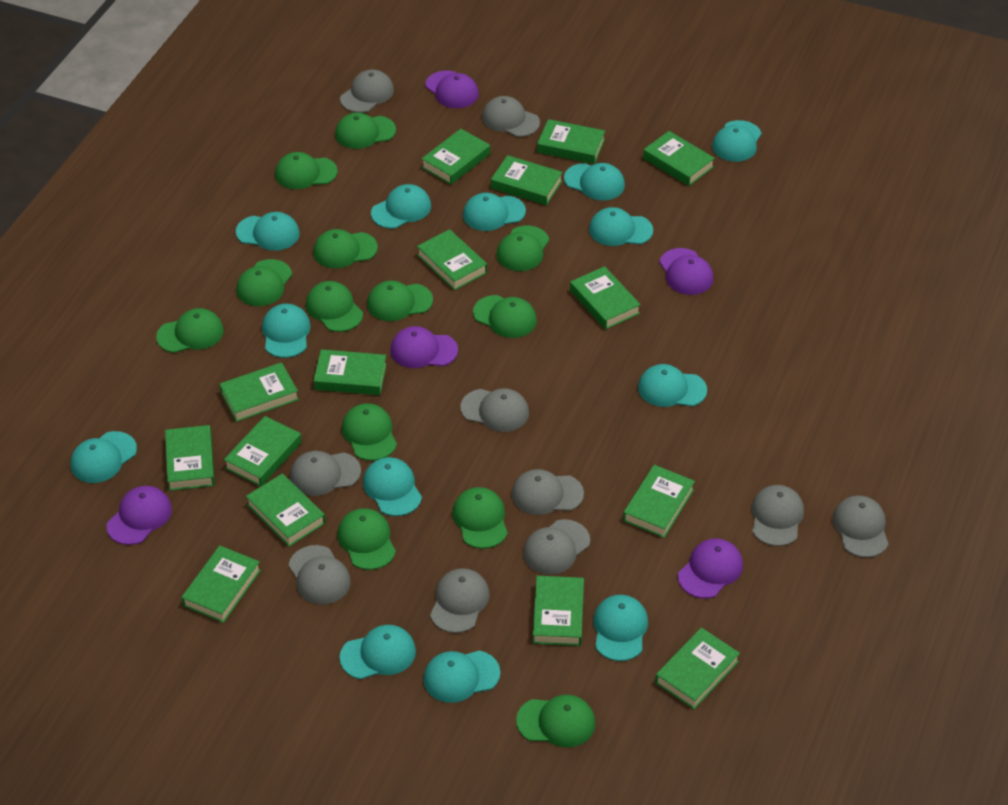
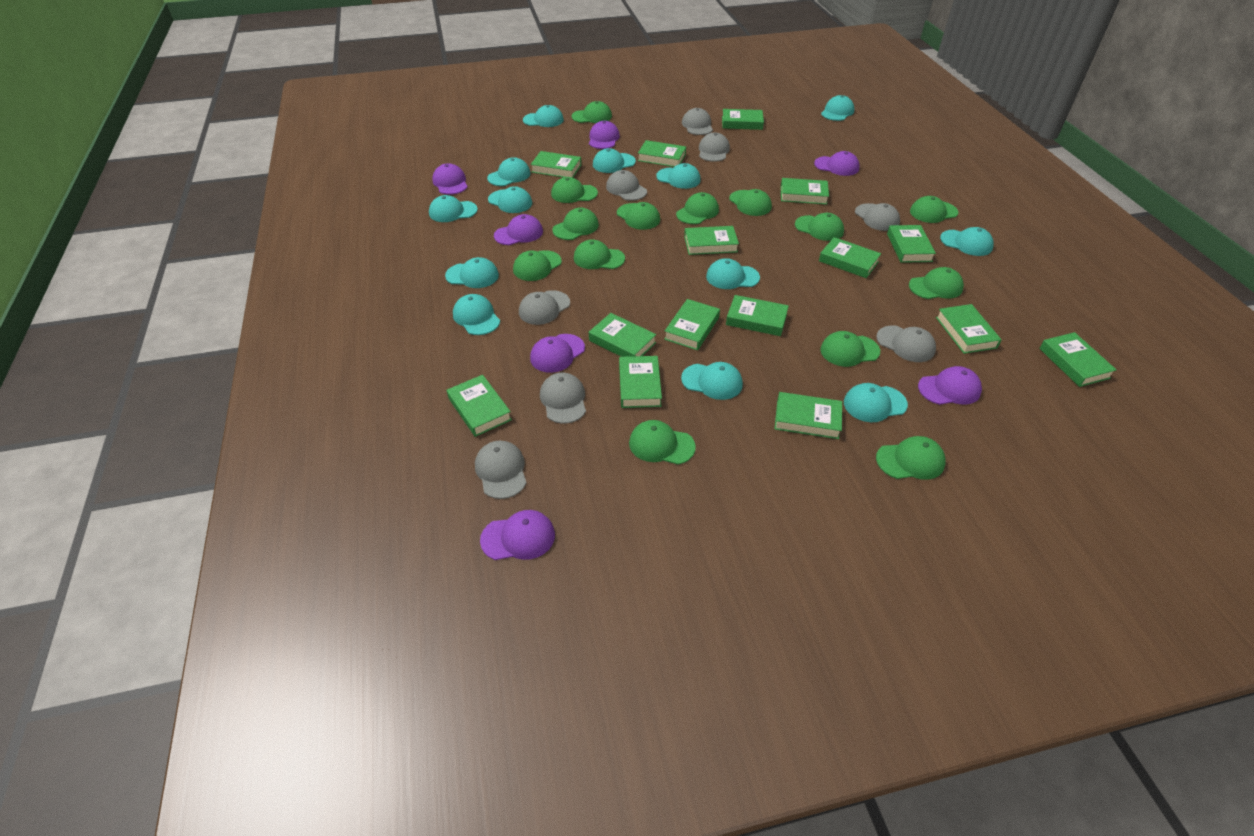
green cap: 13 -> 14
grey cap: 10 -> 8
purple cap: 5 -> 7

